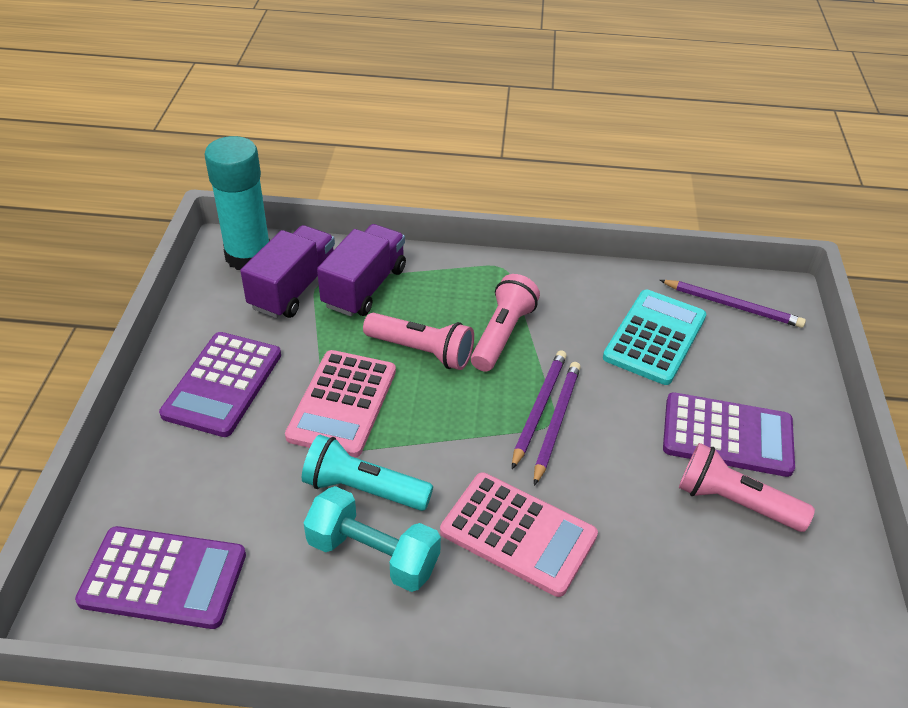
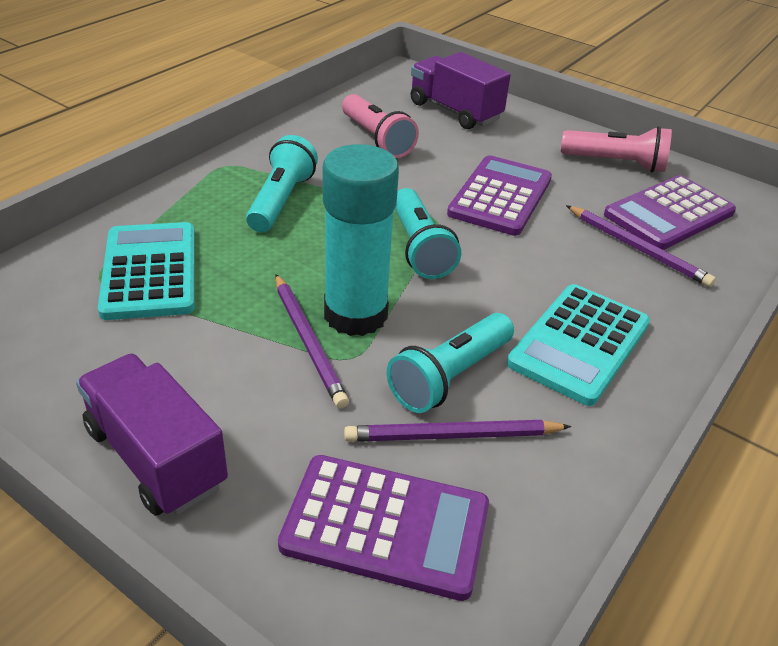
pink calculator: 2 -> 0
pink flashlight: 3 -> 2
turquoise calculator: 1 -> 2
turquoise dumbbell: 1 -> 0
turquoise flashlight: 1 -> 3

